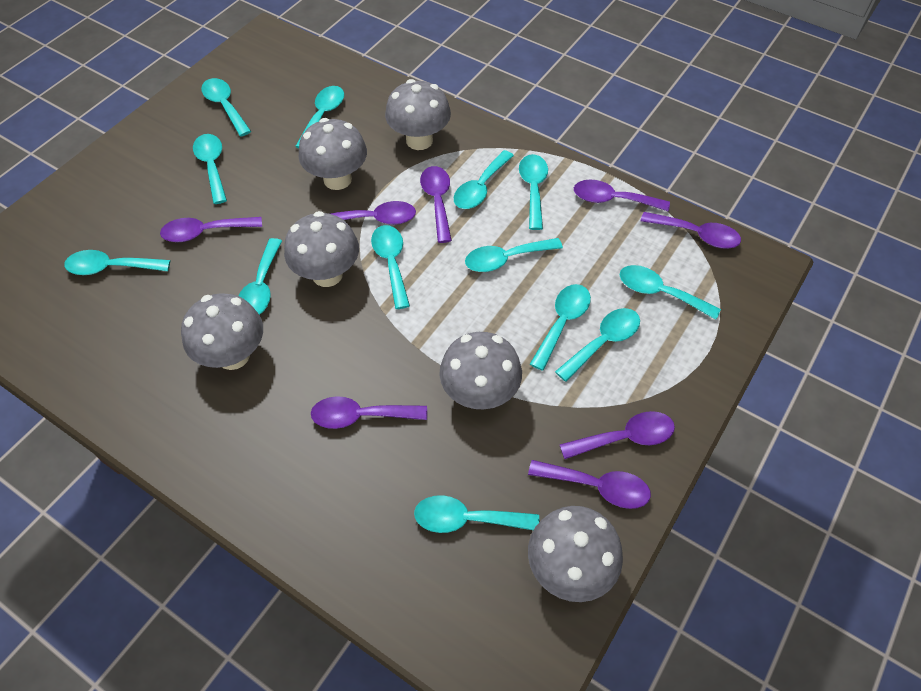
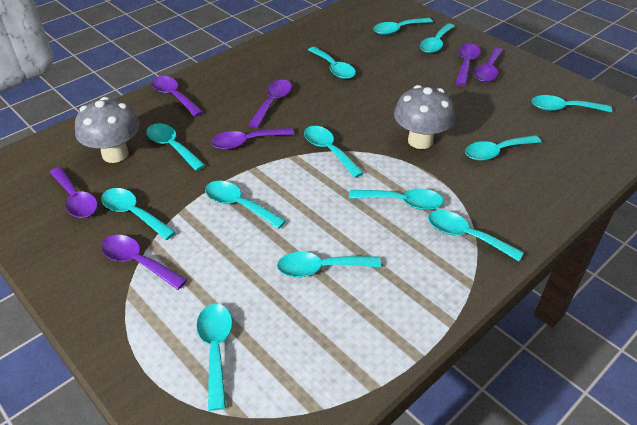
grey mushroom: 6 -> 2
purple spoon: 8 -> 7

